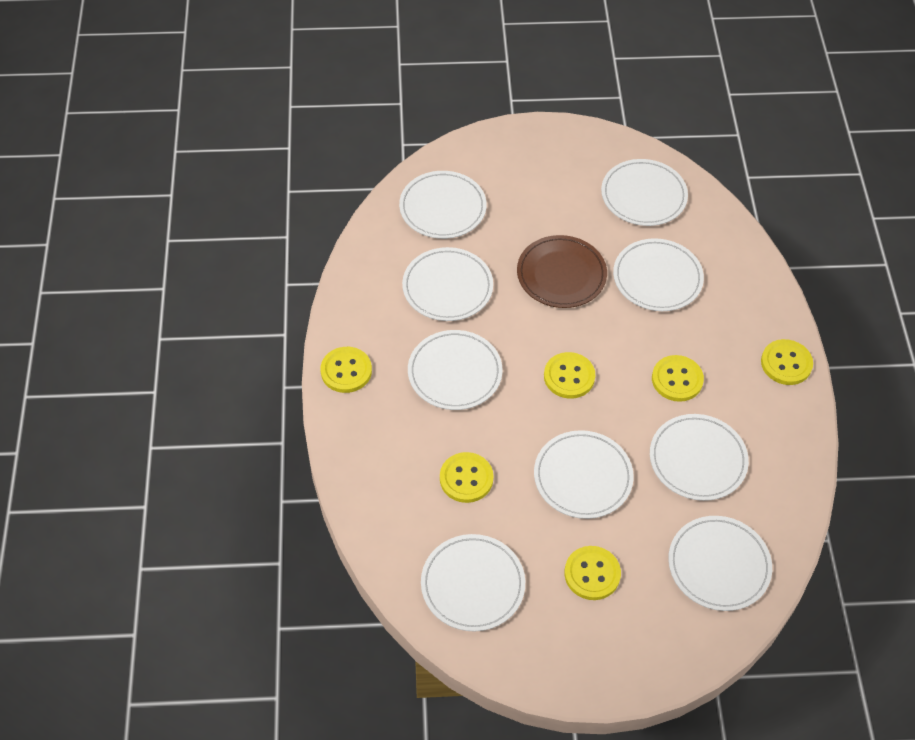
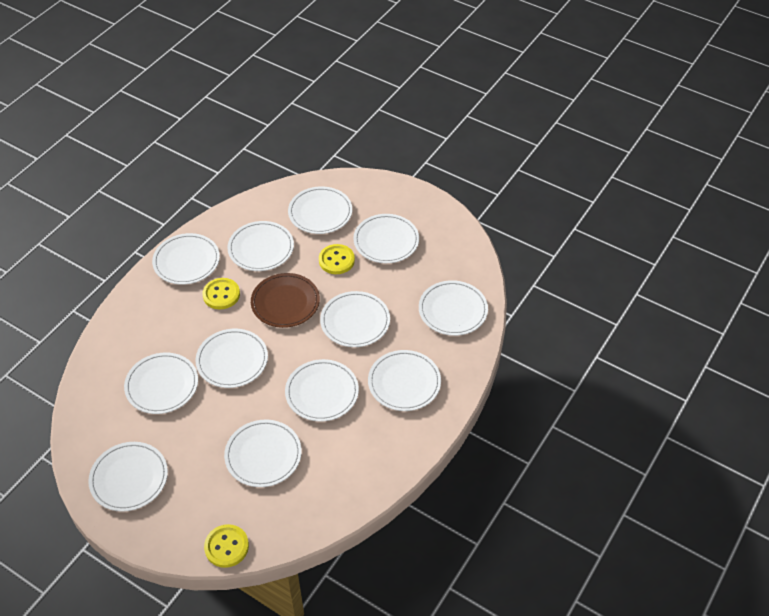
white plate: 9 -> 12
yellow button: 6 -> 3

